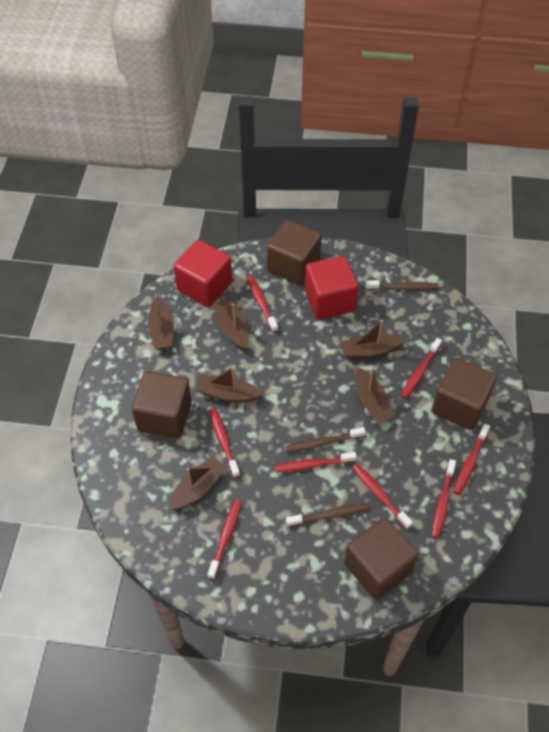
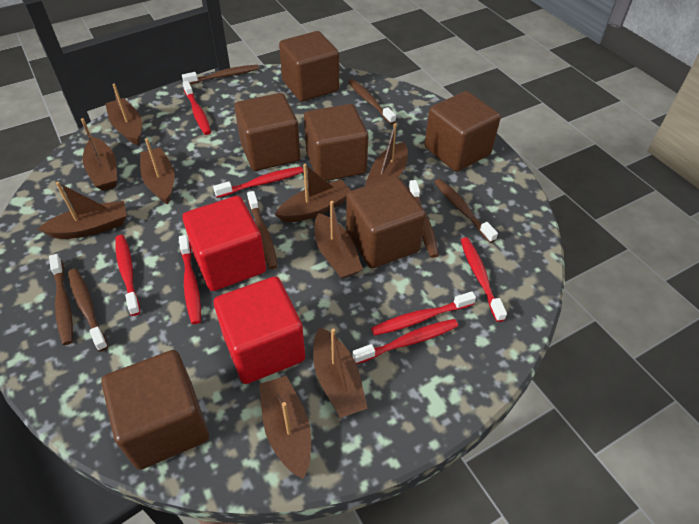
brown boat: 6 -> 9
brown cube: 4 -> 6
brown toothbrush: 3 -> 7
red toothbrush: 8 -> 7

